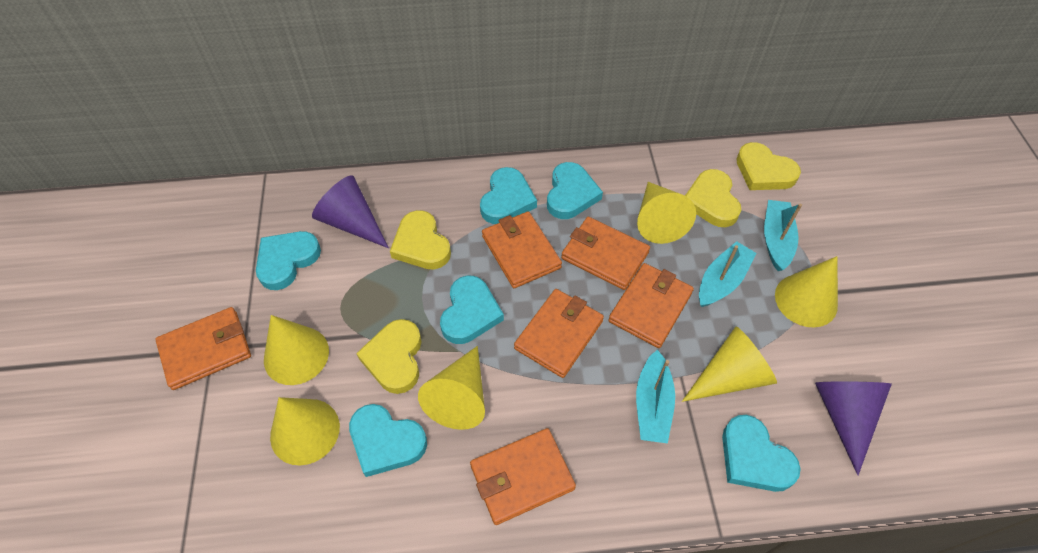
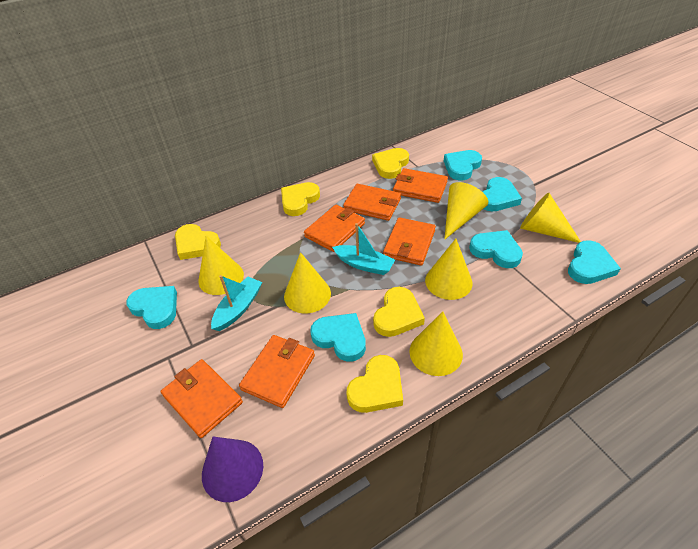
purple cone: 2 -> 1
turquoise boat: 3 -> 2
yellow heart: 4 -> 5

